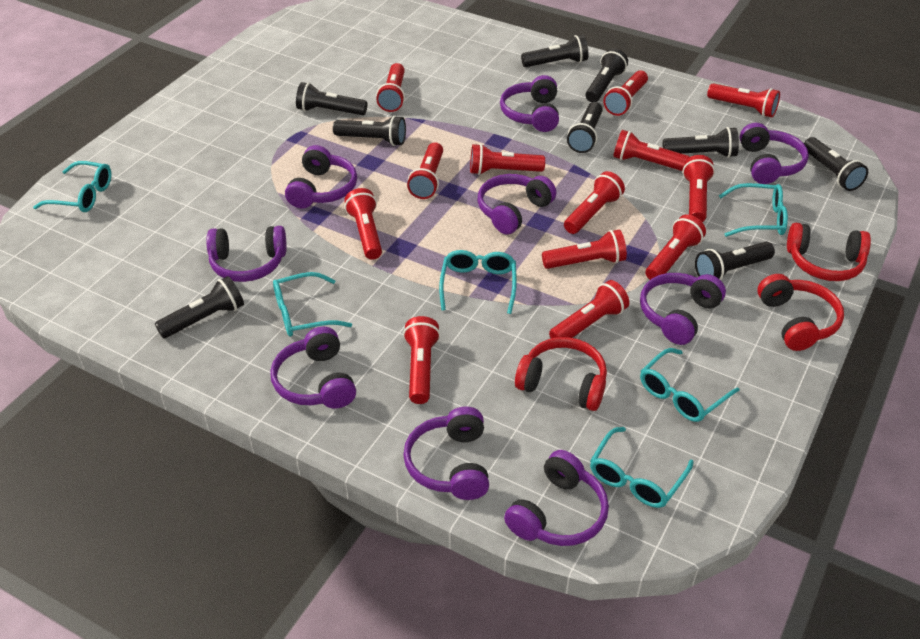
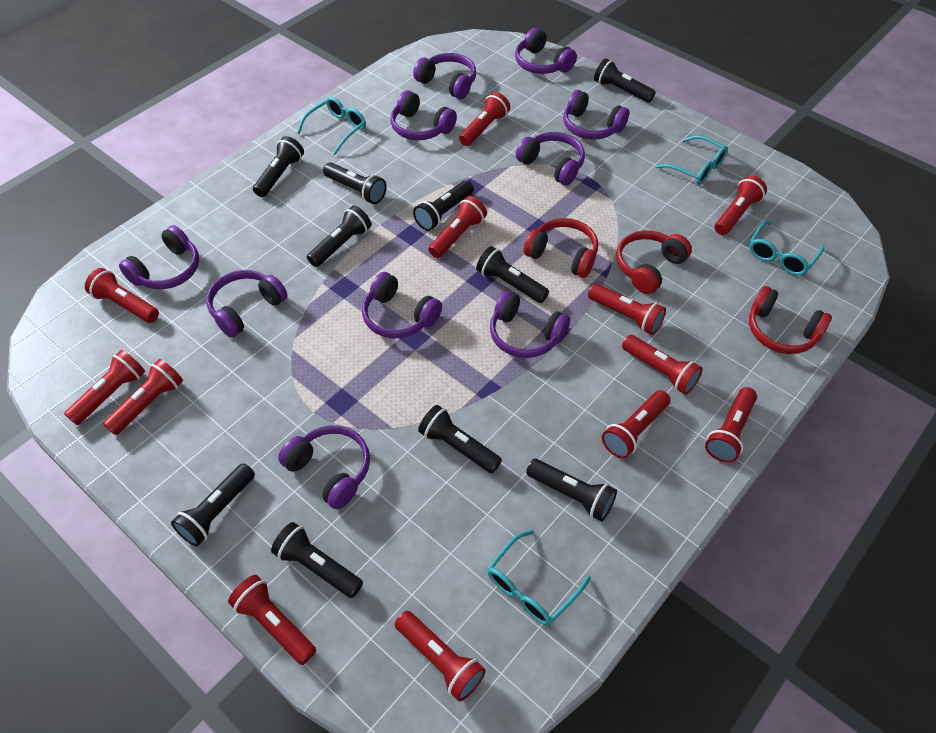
black flashlight: 9 -> 10
purple headphones: 9 -> 10
red flashlight: 13 -> 12
turquoise glasses: 6 -> 4

